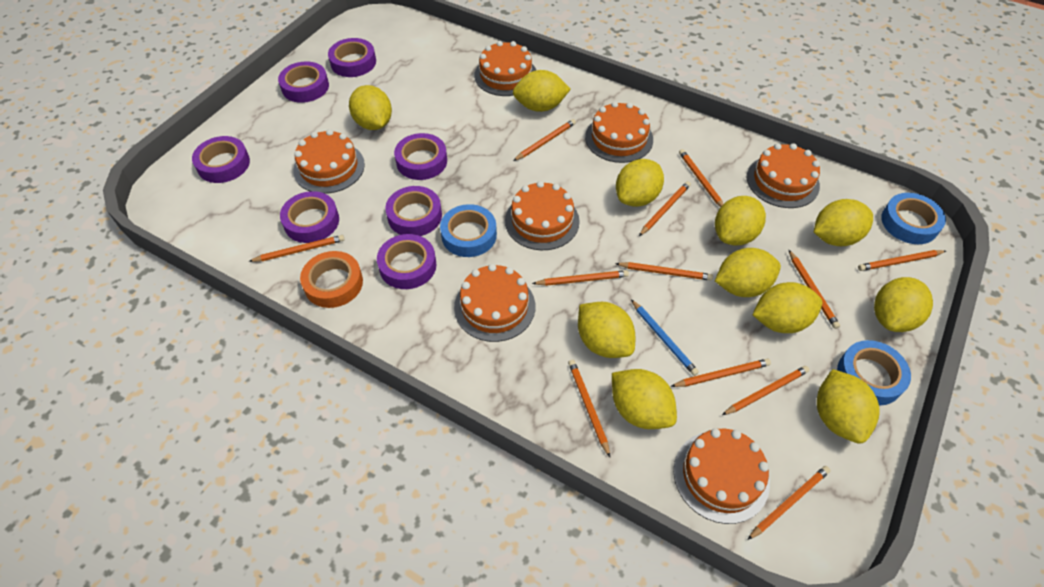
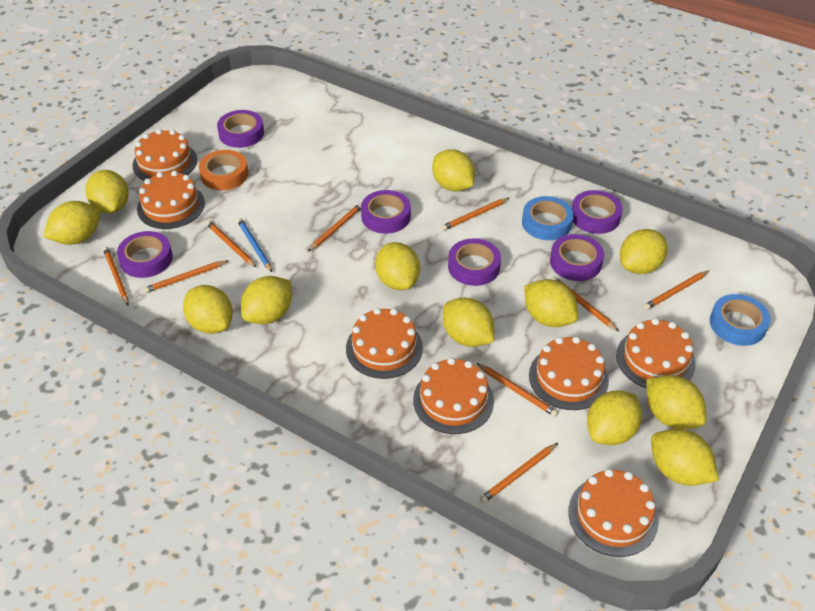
blue tape: 3 -> 2
orange pencil: 12 -> 9
purple tape: 7 -> 6
yellow lemon: 11 -> 12

